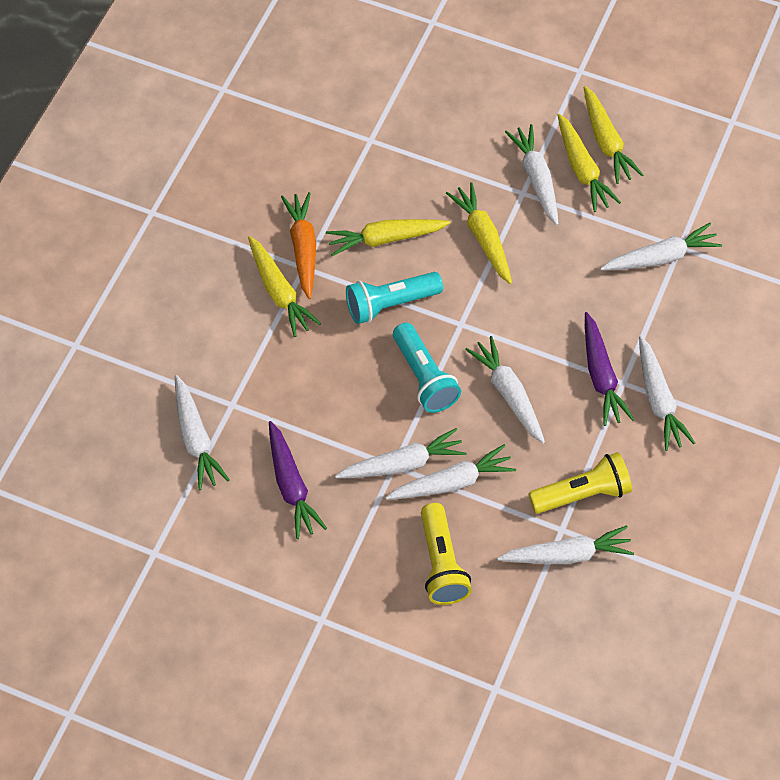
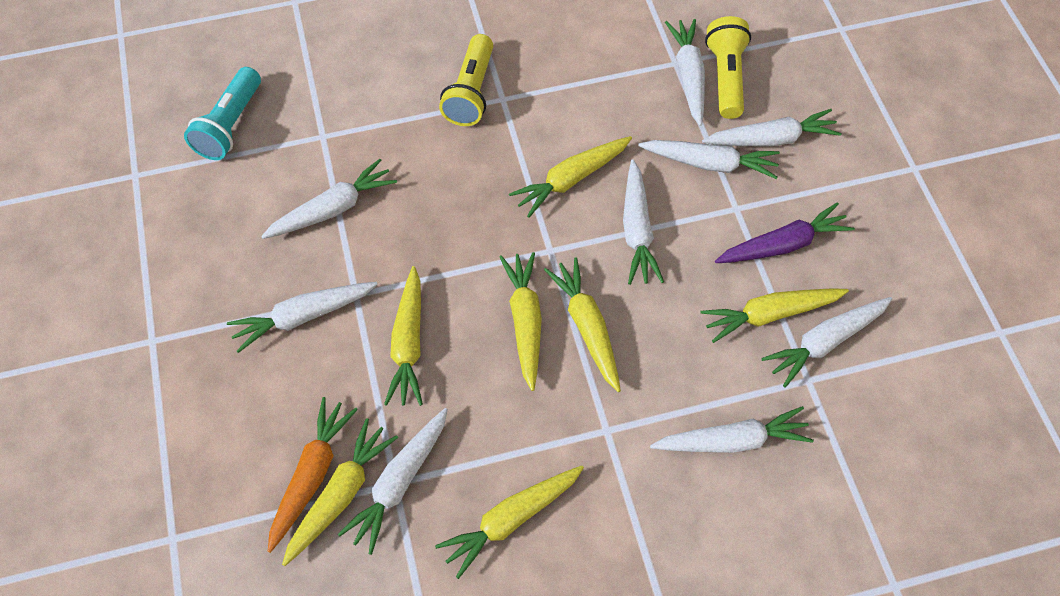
purple carrot: 2 -> 1
turquoise flashlight: 2 -> 1
white carrot: 8 -> 9
yellow carrot: 5 -> 7

